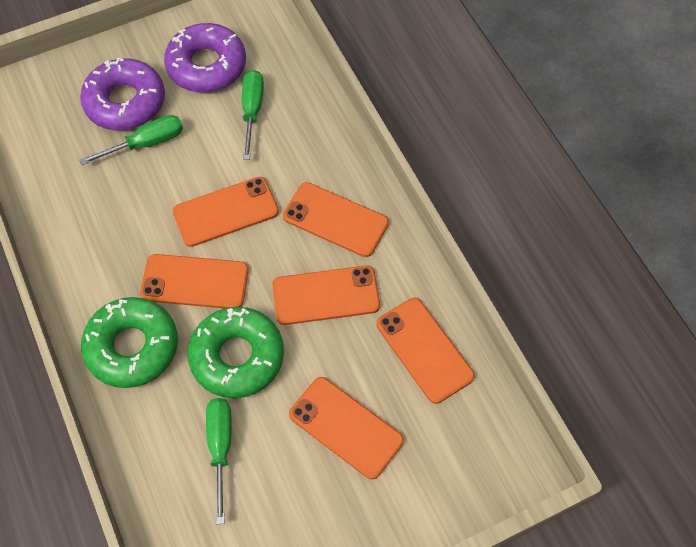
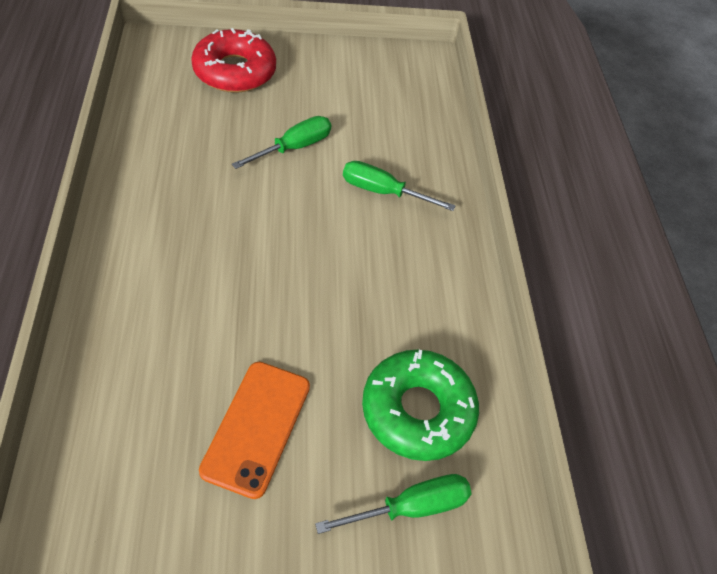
green donut: 2 -> 1
orange phone: 6 -> 1
purple donut: 2 -> 0
red donut: 0 -> 1

